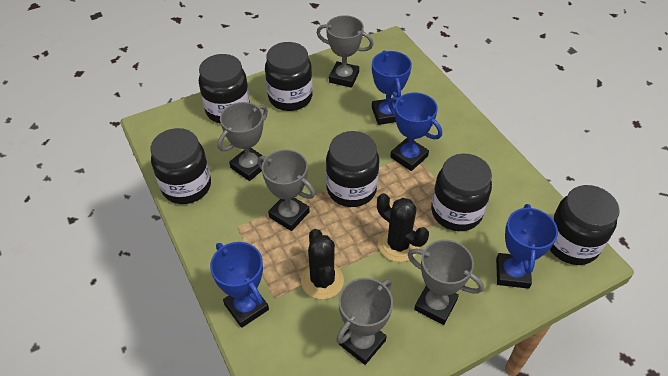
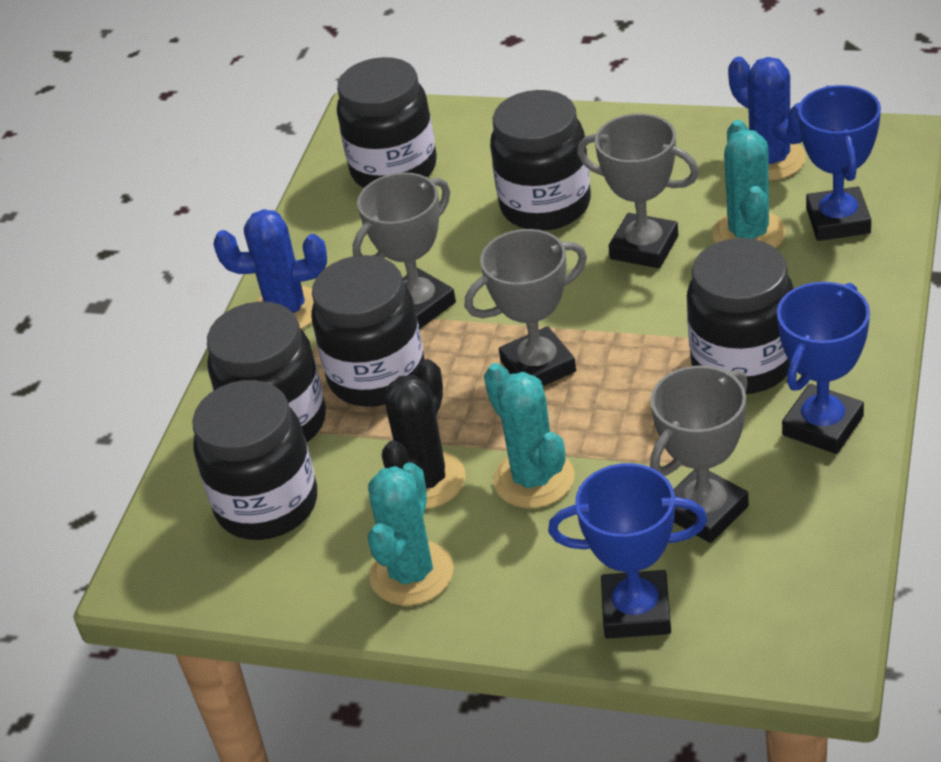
black cactus: 2 -> 1
blue cactus: 0 -> 2
blue trophy: 4 -> 3
grey trophy: 5 -> 4
turquoise cactus: 0 -> 3

